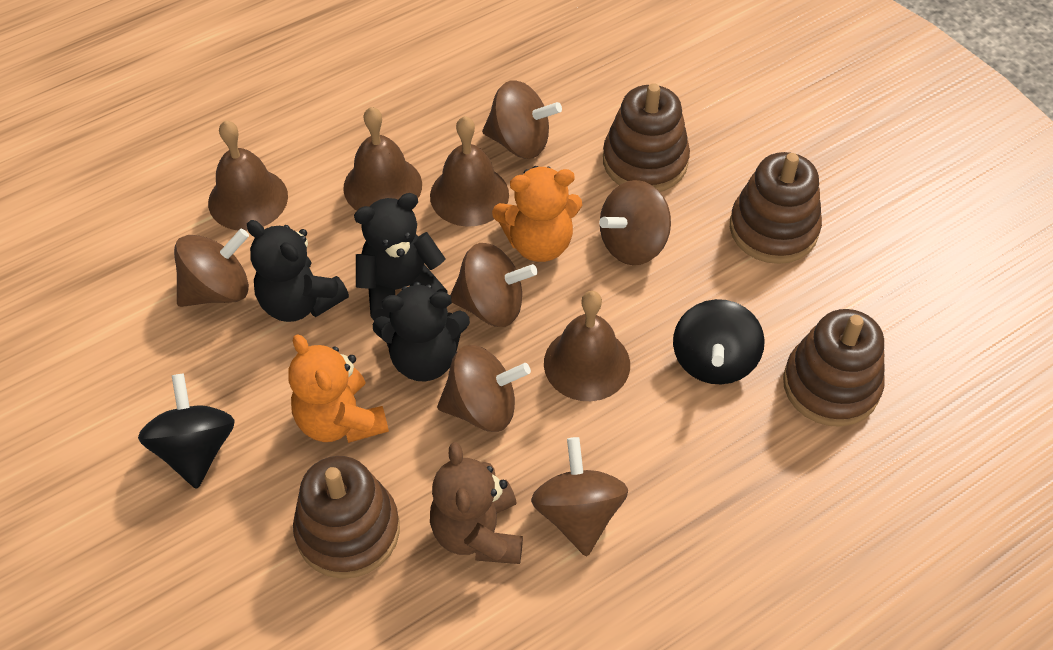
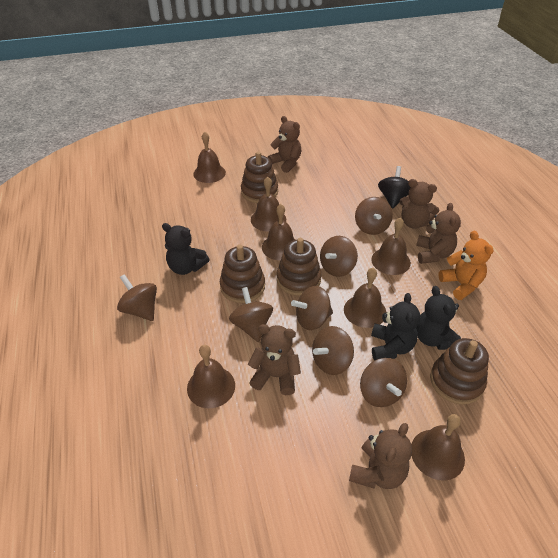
black spinning top: 2 -> 1
brown bell: 4 -> 7
brown spinning top: 6 -> 7
brown teddy bear: 1 -> 5
orange teddy bear: 2 -> 1

